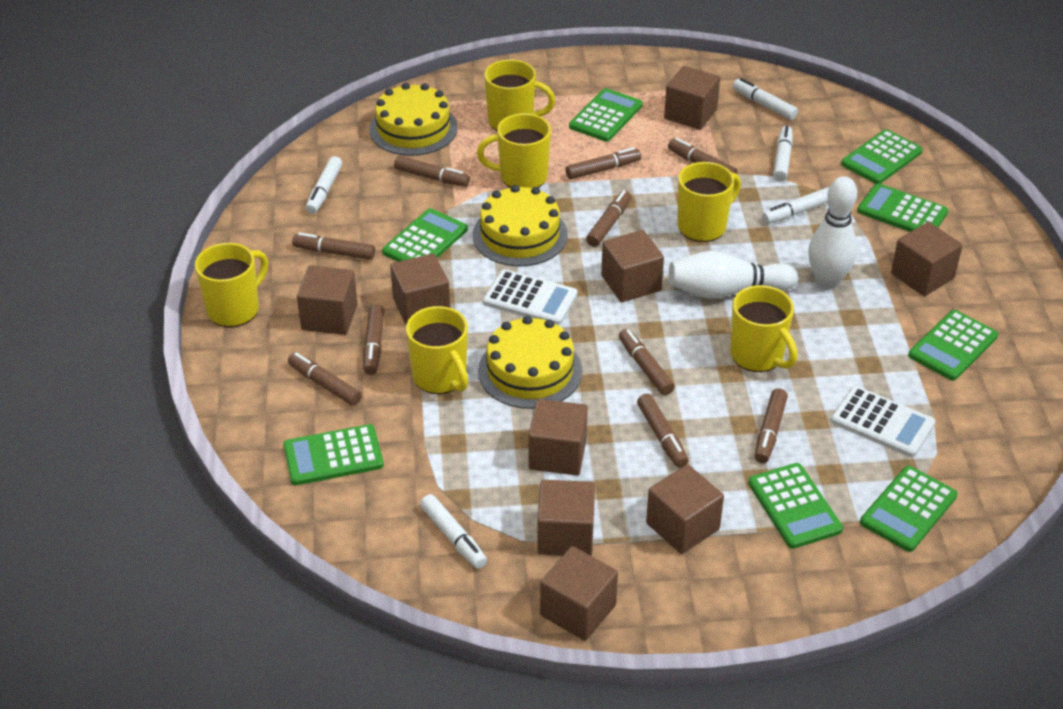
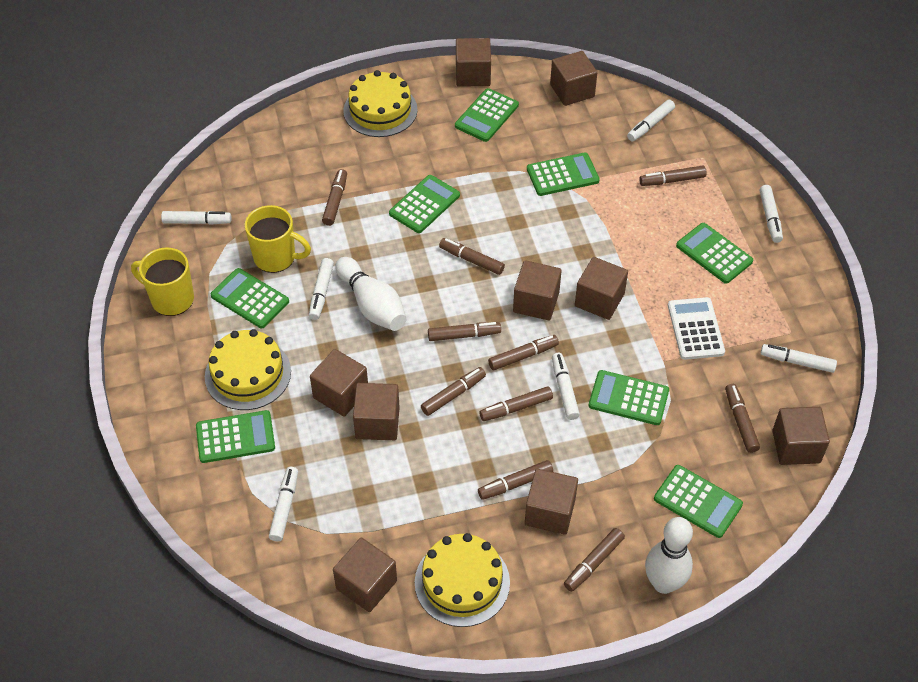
white calculator: 2 -> 1
white marker: 5 -> 7
yellow mug: 6 -> 2

